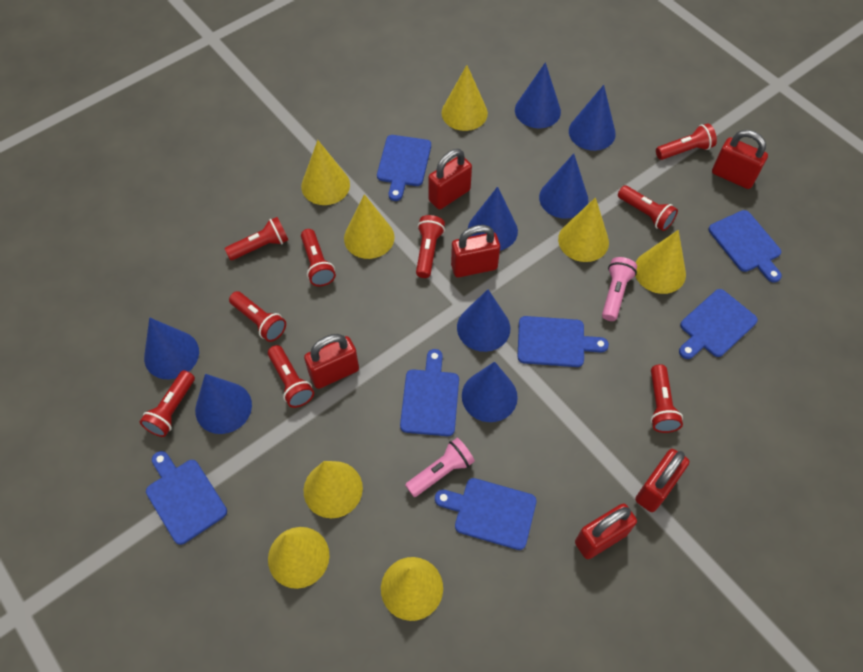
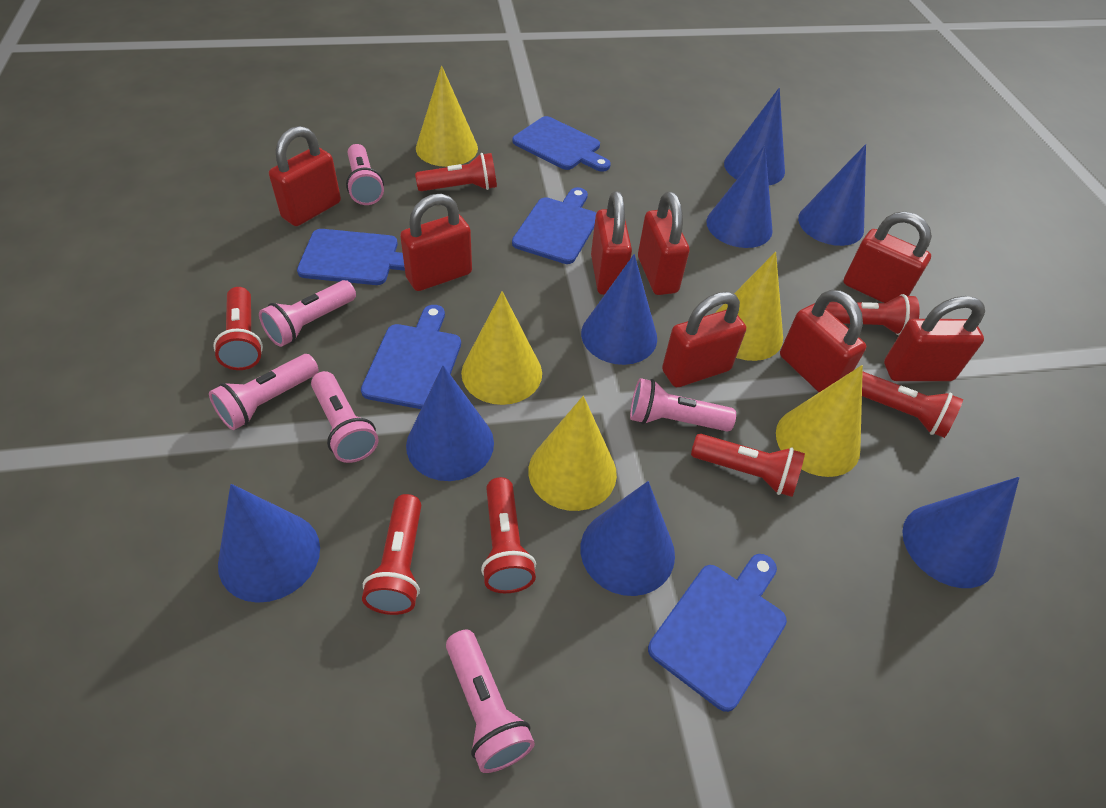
blue cutting board: 7 -> 5
pink flashlight: 2 -> 6
red flashlight: 9 -> 7
red padlock: 6 -> 8
yellow cone: 8 -> 5

